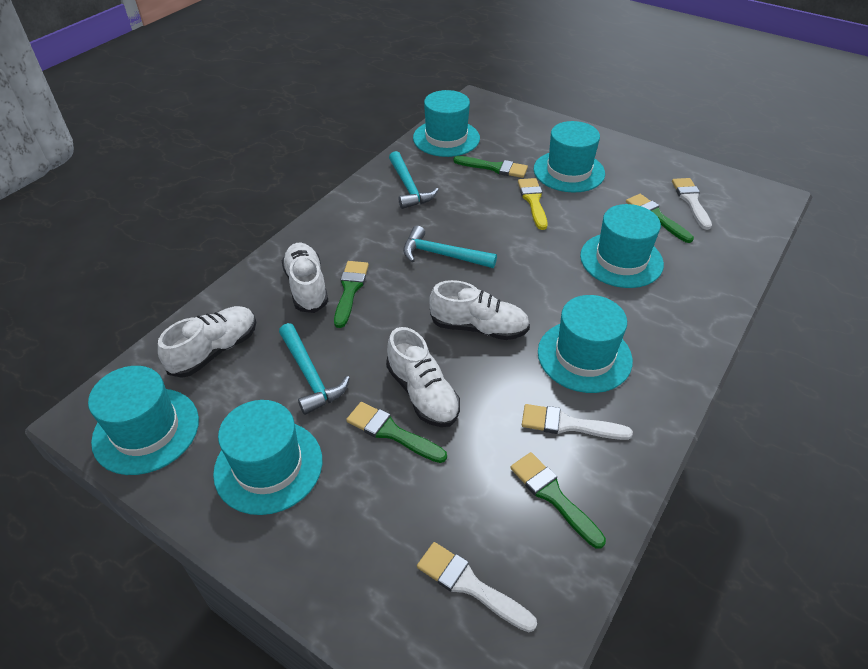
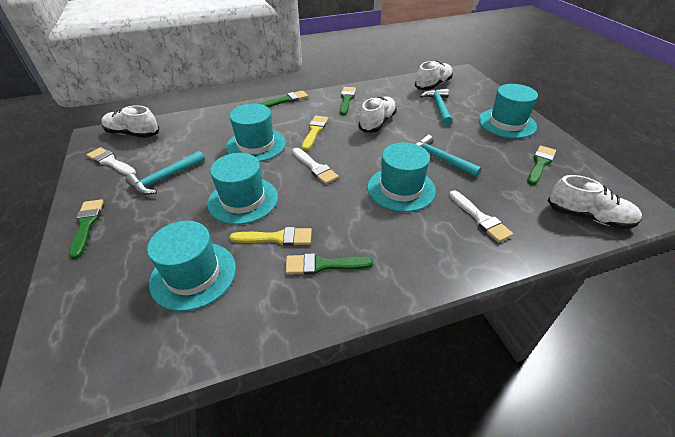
turquoise hat: 6 -> 5
yellow brush: 1 -> 2

